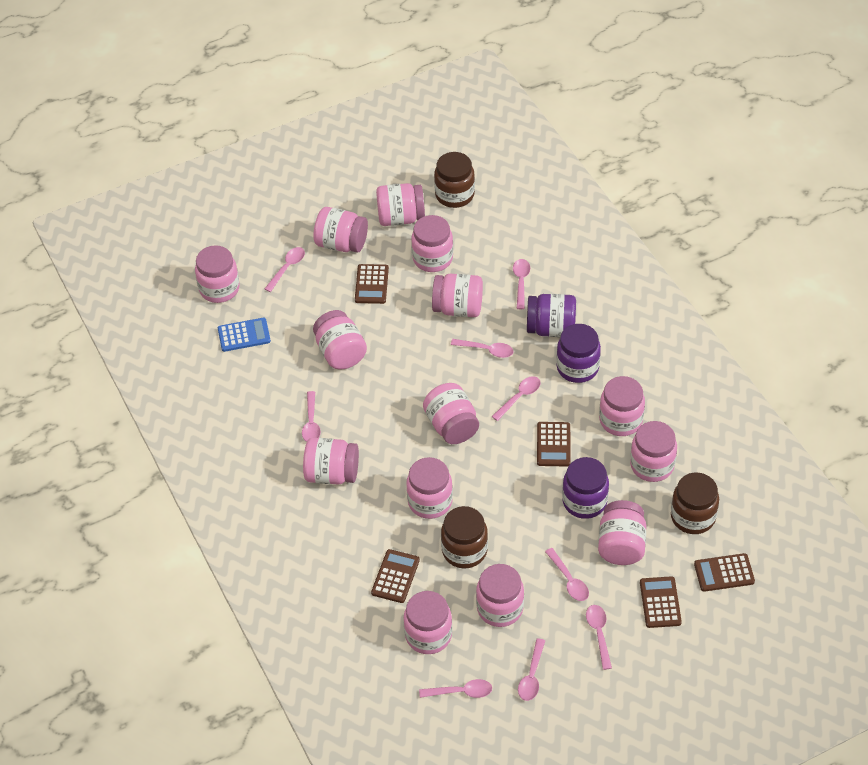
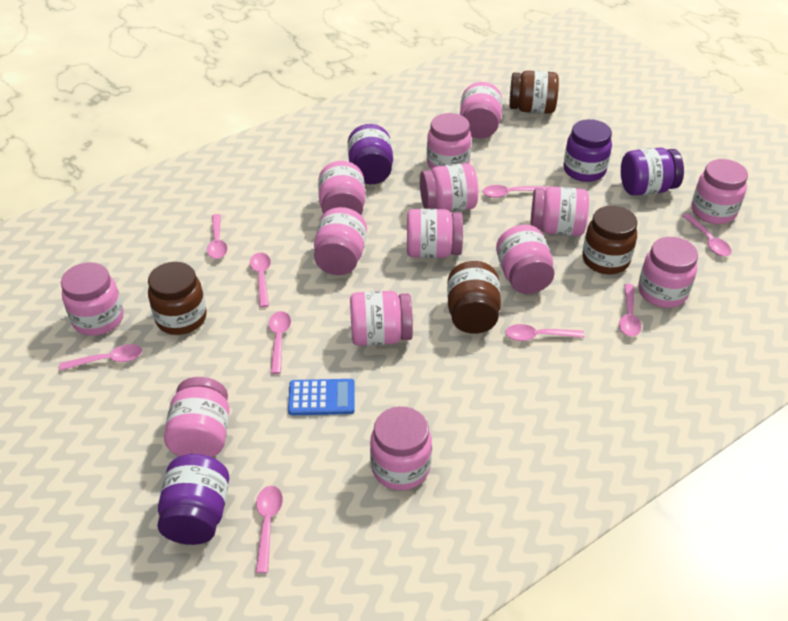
brown calculator: 5 -> 0
brown jar: 3 -> 4
purple jar: 3 -> 4

